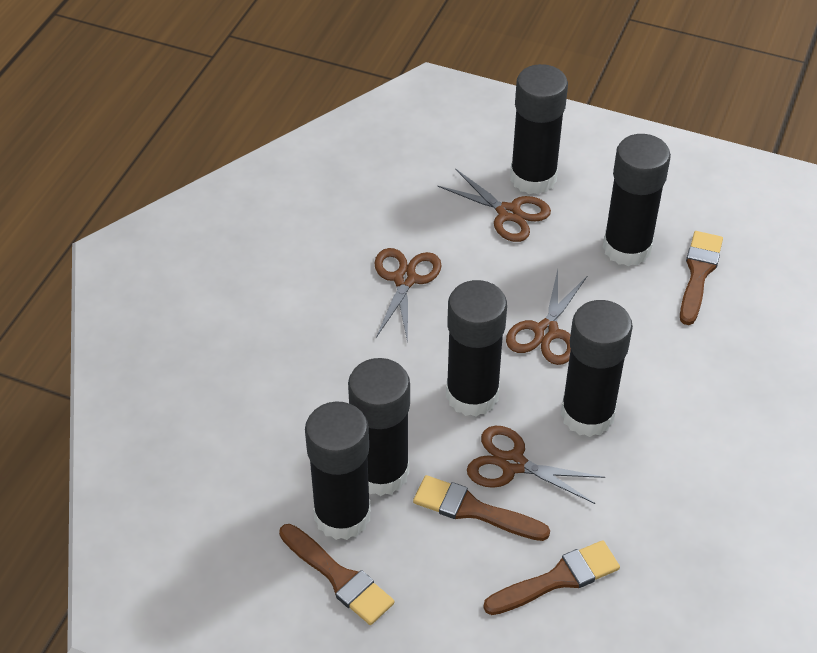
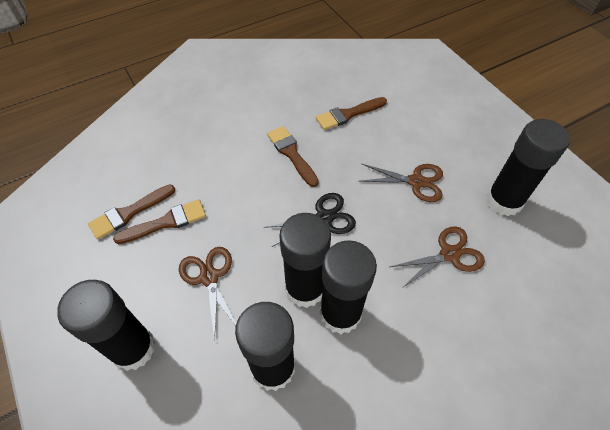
black glue stick: 6 -> 5
black scissors: 0 -> 1
brown scissors: 4 -> 3

